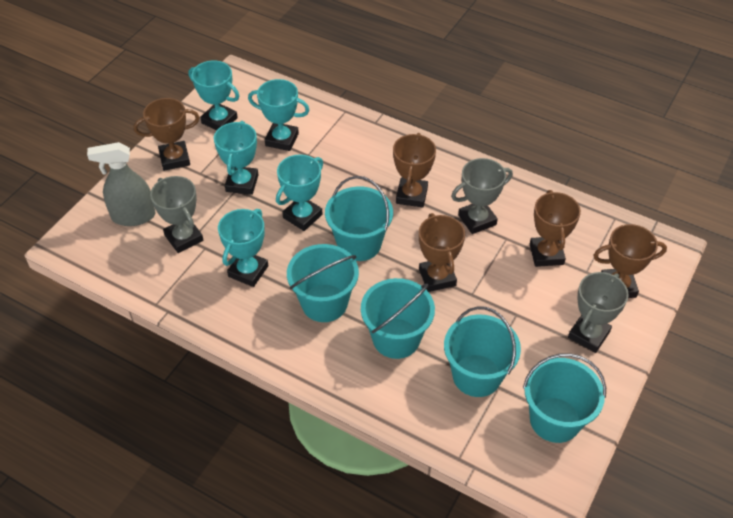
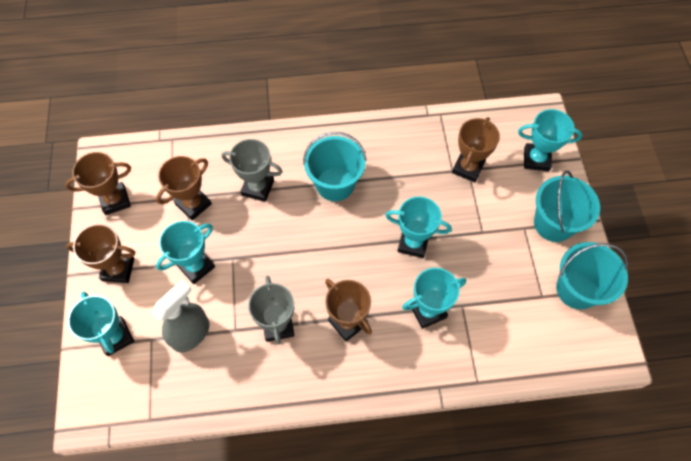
grey trophy: 3 -> 2
turquoise bucket: 5 -> 3

